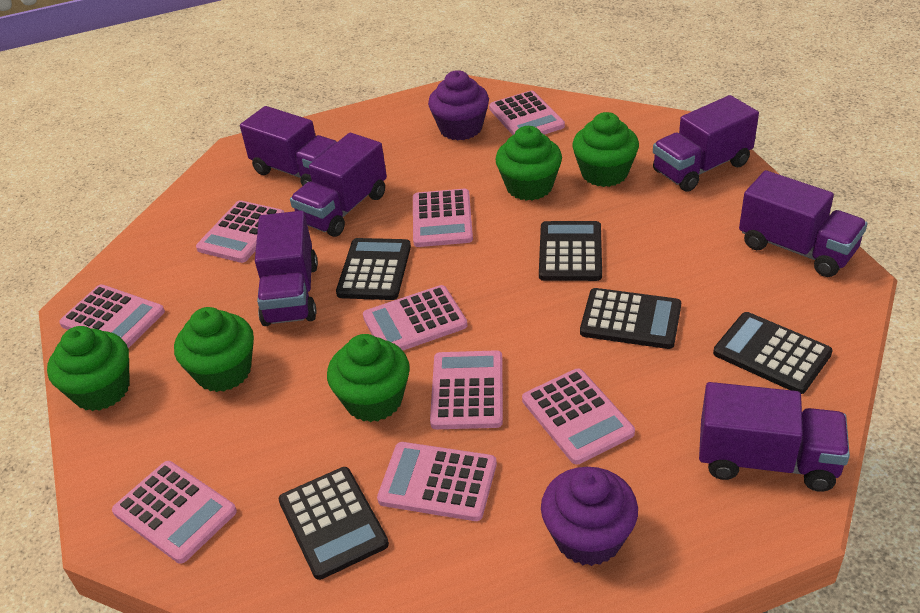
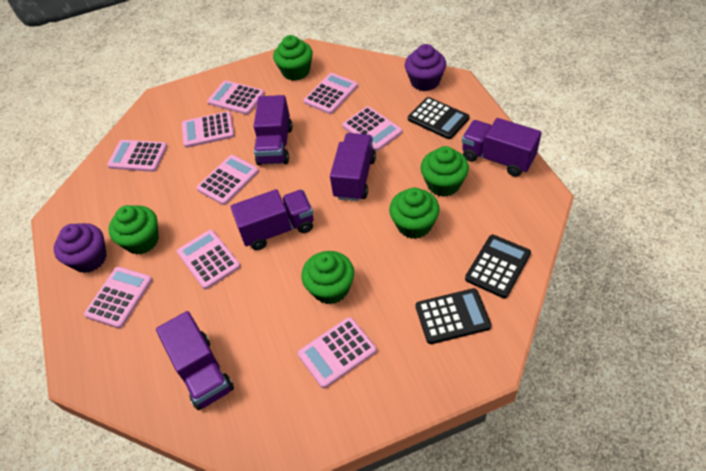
black calculator: 5 -> 3
purple truck: 6 -> 5

